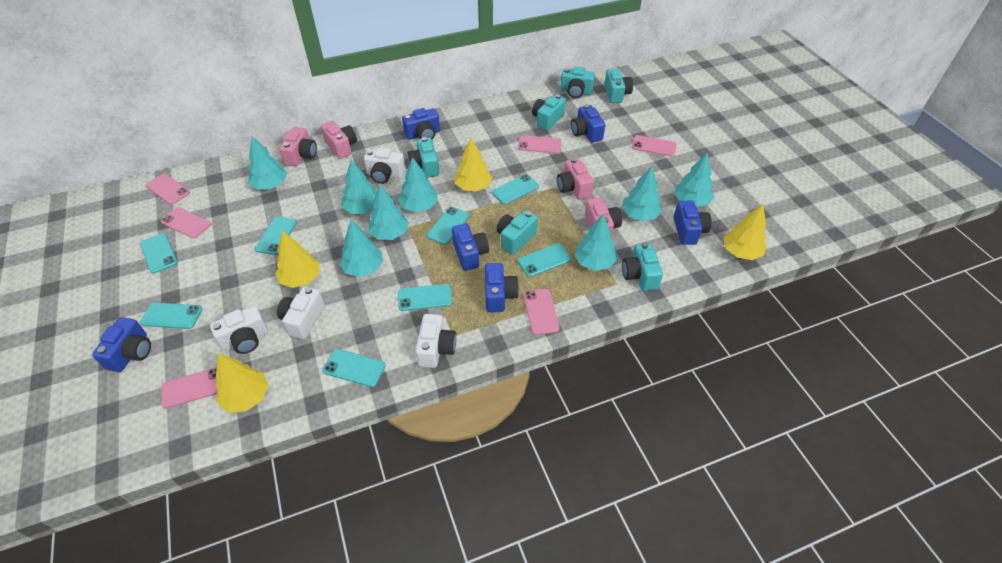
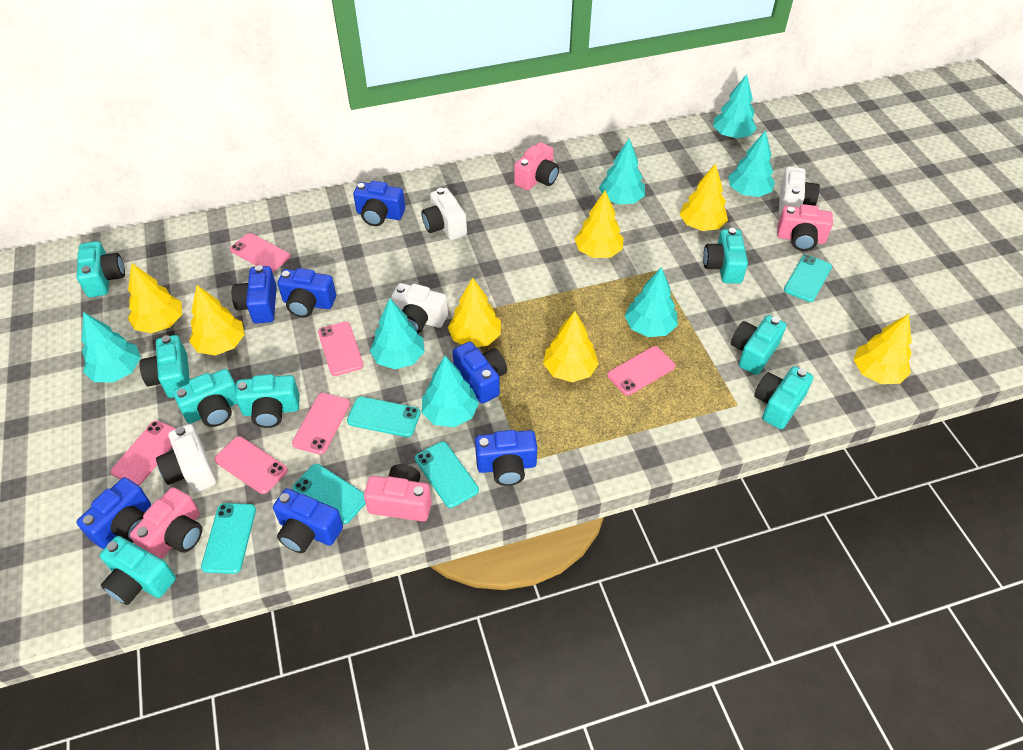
blue camera: 6 -> 7
turquoise camera: 6 -> 8
turquoise phone: 8 -> 5
turquoise tree: 8 -> 7
yellow tree: 4 -> 7

